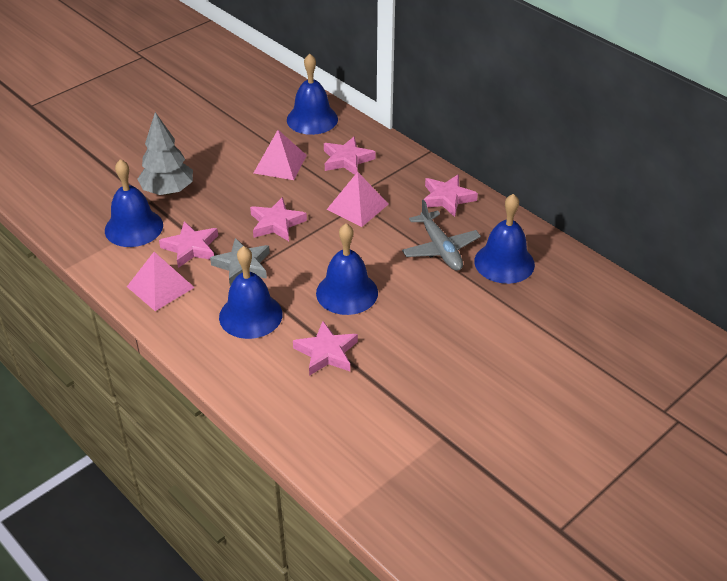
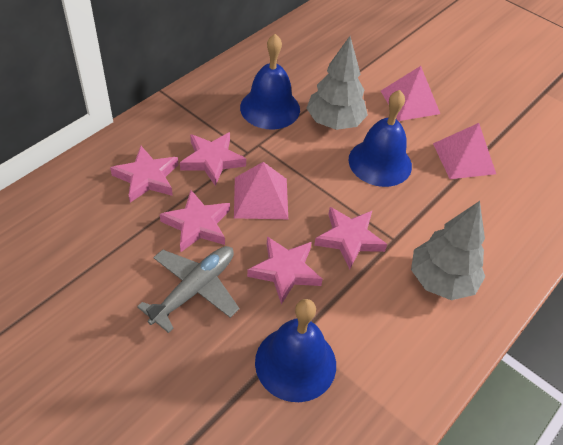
blue bell: 5 -> 3
grey star: 1 -> 0
grey tree: 1 -> 2

